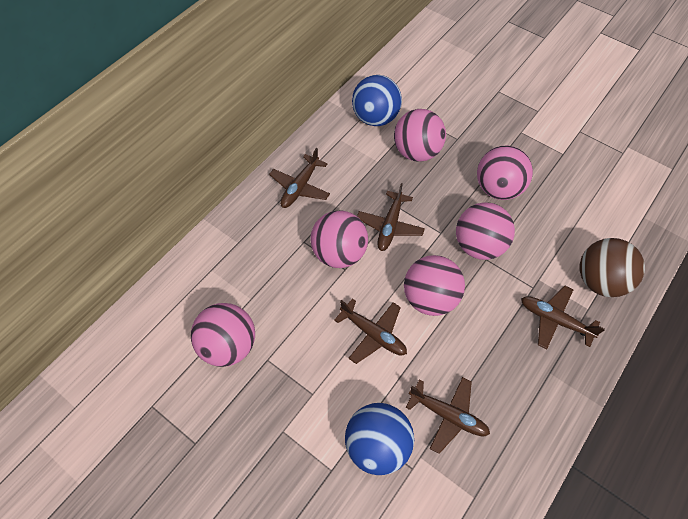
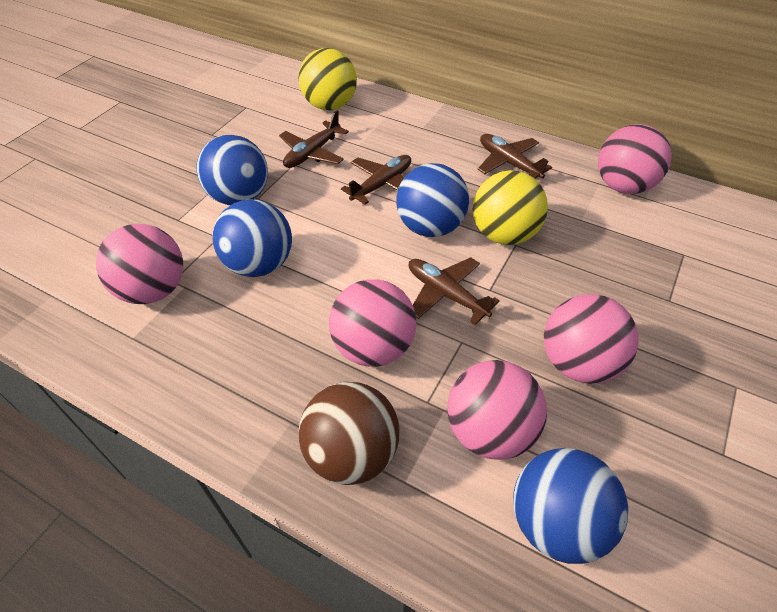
blue ball: 2 -> 4
brown plane: 5 -> 4
pink ball: 6 -> 5
yellow ball: 0 -> 2

